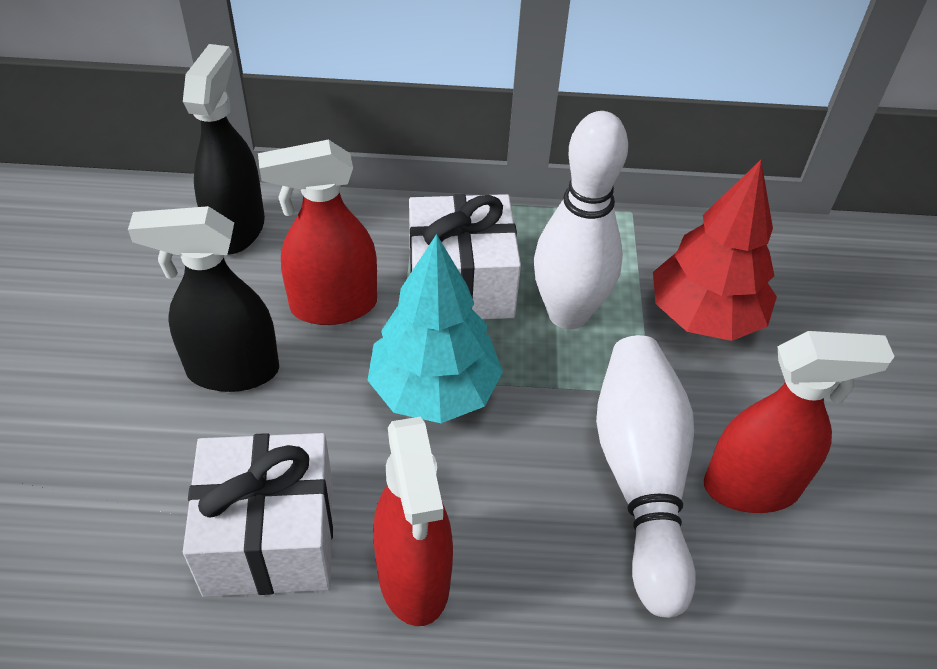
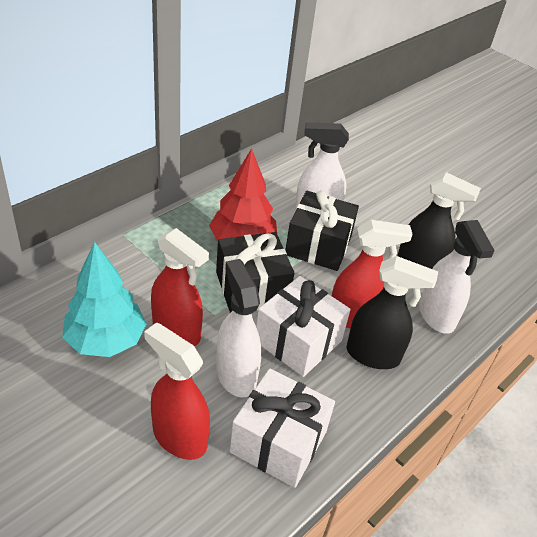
black gift: 0 -> 2
white bowling pin: 2 -> 0
white spray bottle: 0 -> 3

